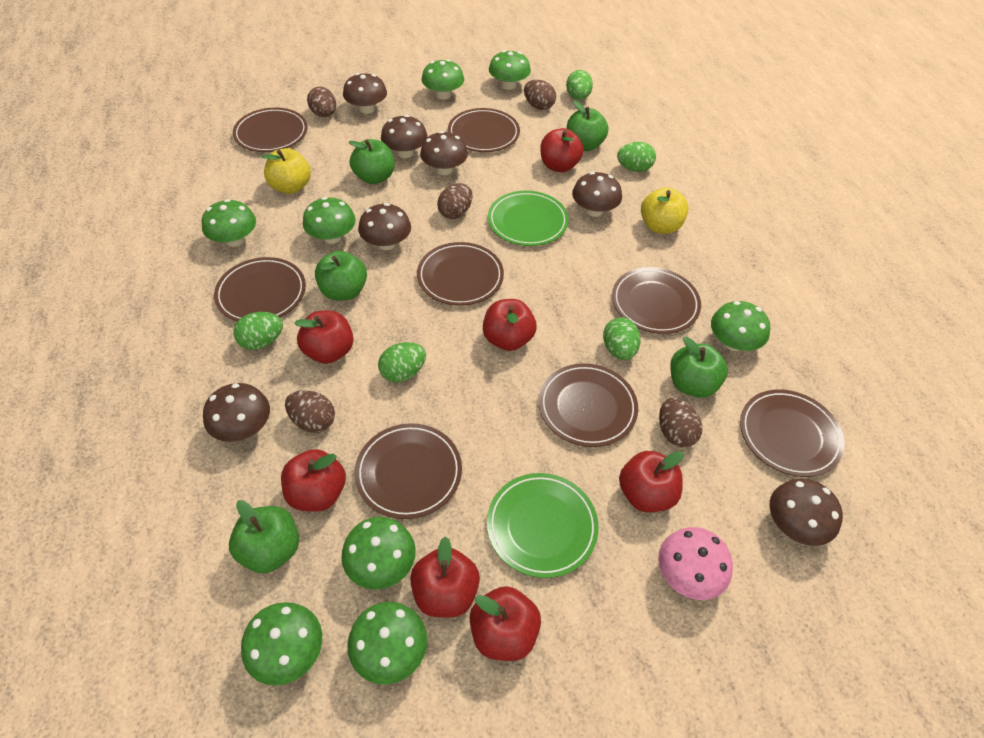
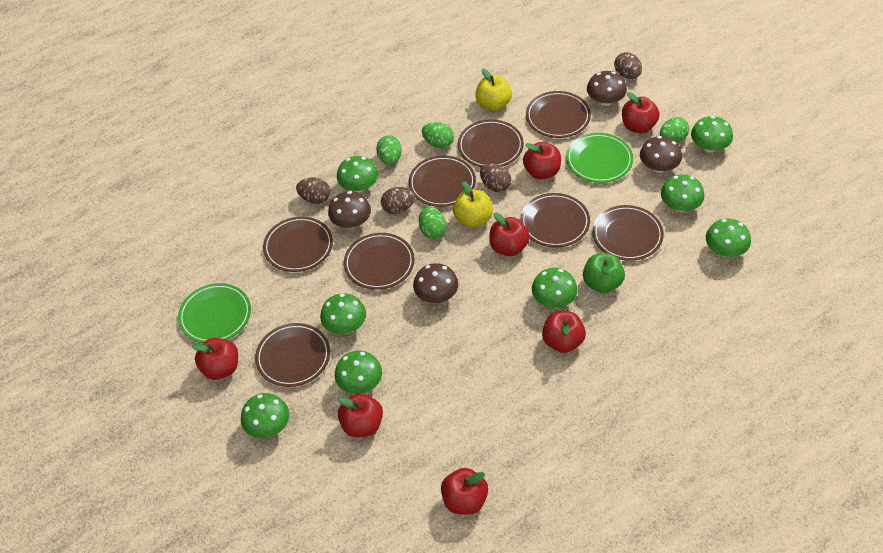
brown egg: 5 -> 4
brown mushroom: 7 -> 4
green apple: 5 -> 1
green egg: 5 -> 4
pink mushroom: 1 -> 0

